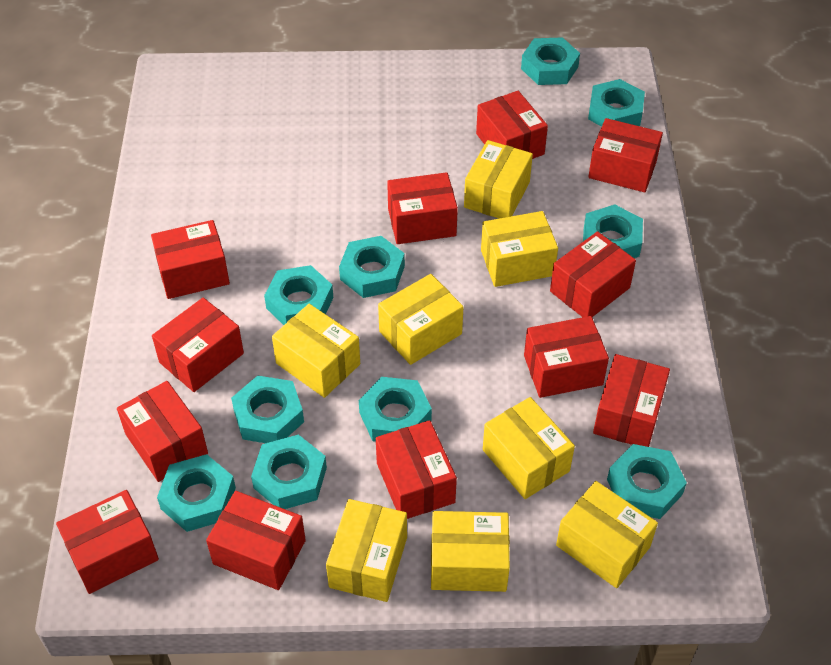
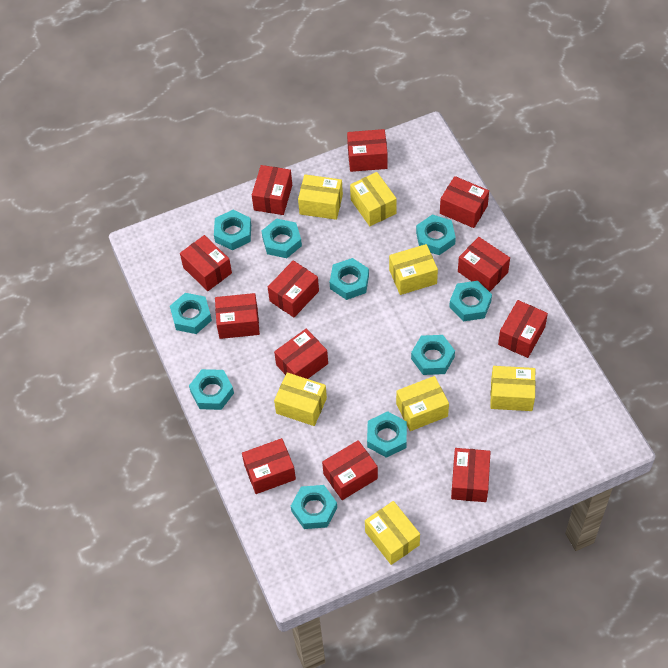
yellow box: 8 -> 7

